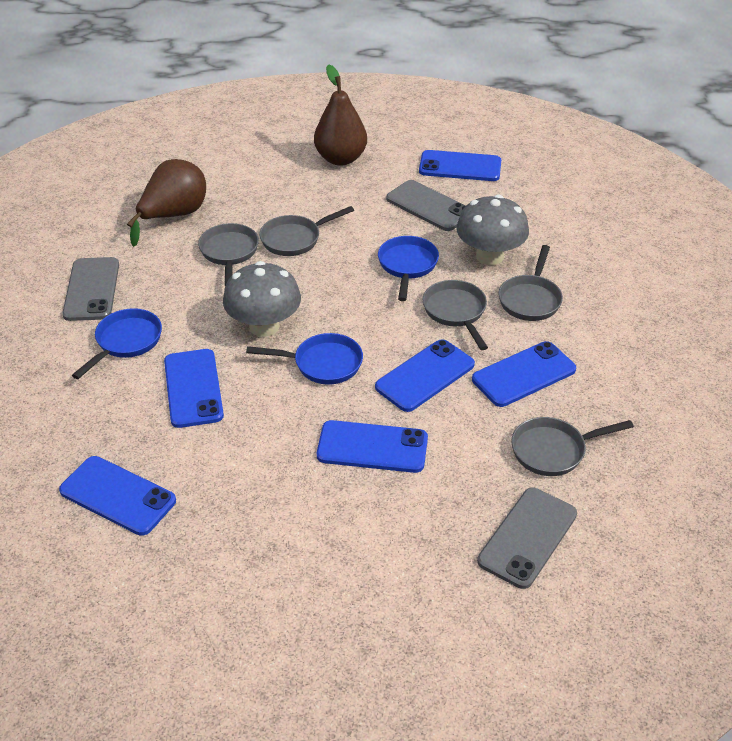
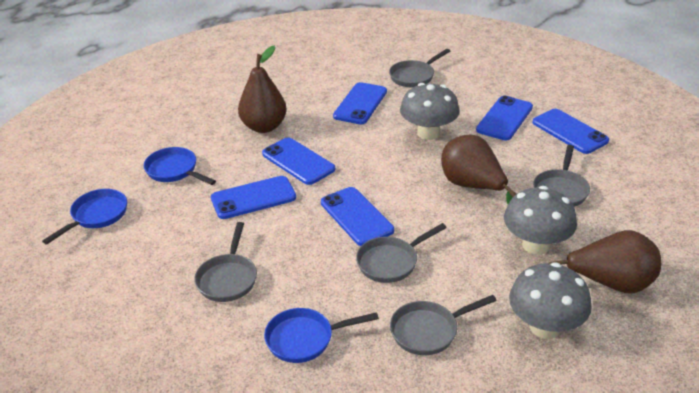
brown pear: 2 -> 3
grey mushroom: 2 -> 3
grey phone: 3 -> 0

